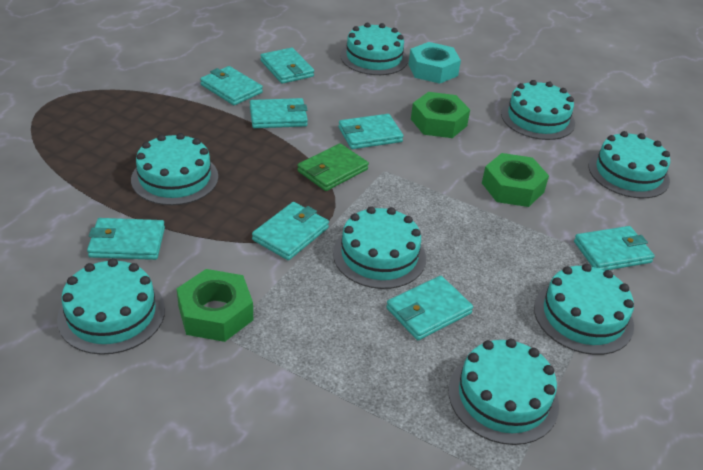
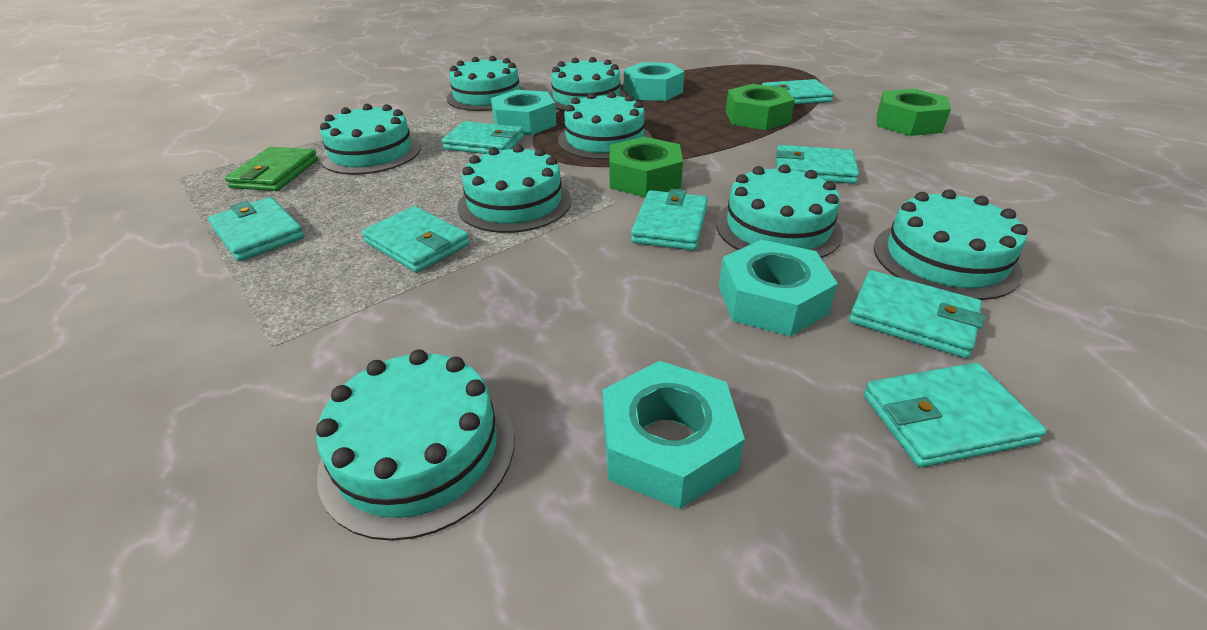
turquoise nut: 1 -> 4

